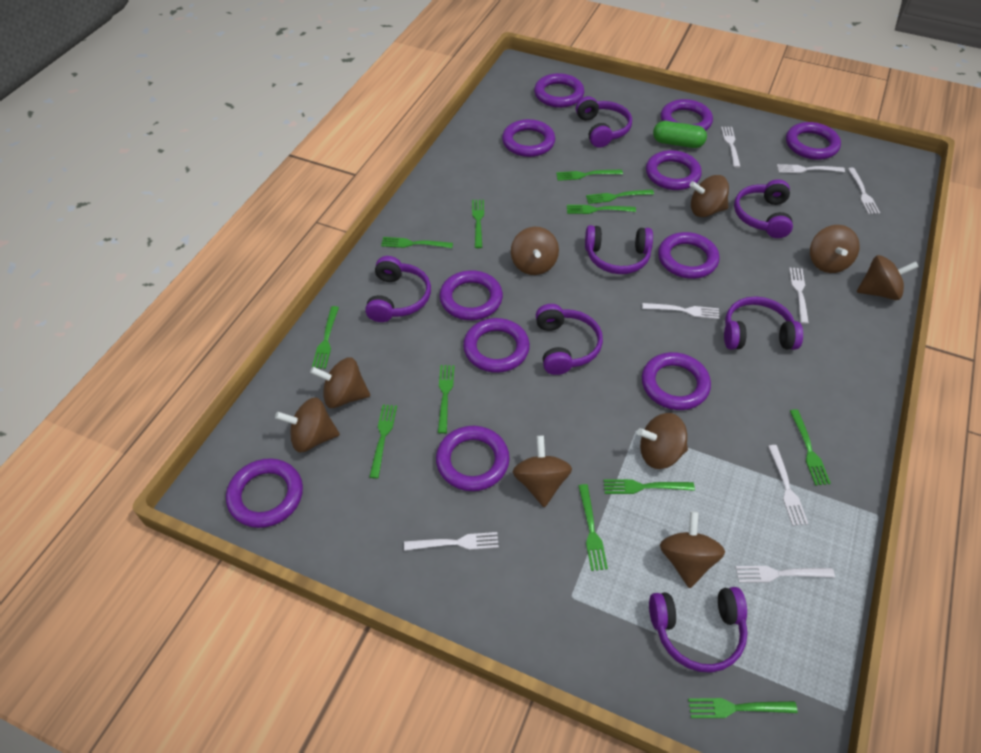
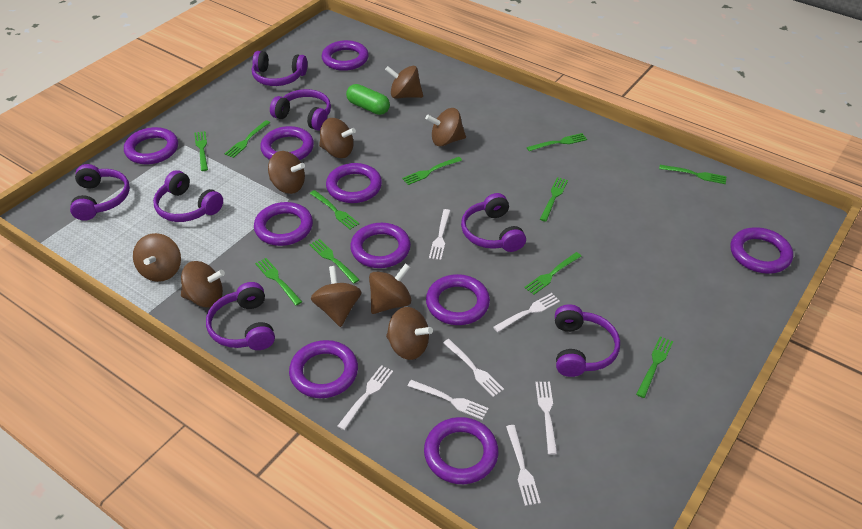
green fork: 12 -> 11
purple ring: 11 -> 10
white fork: 8 -> 7

